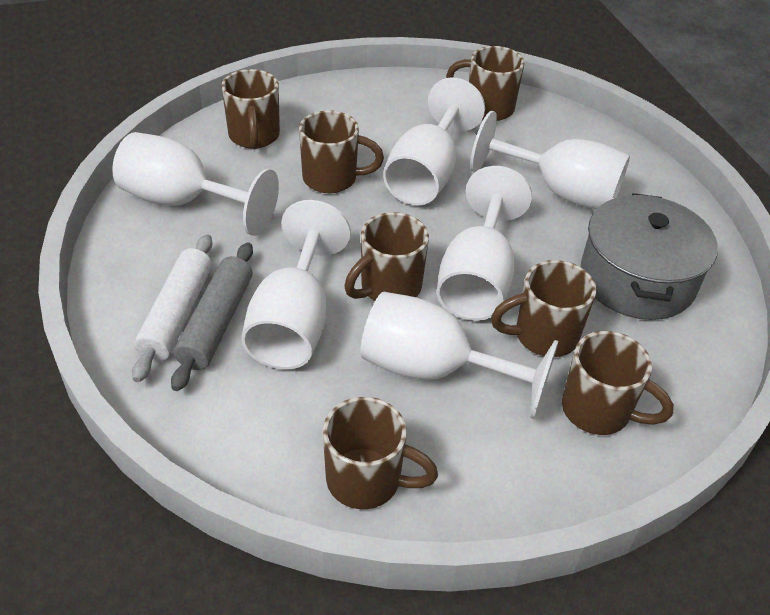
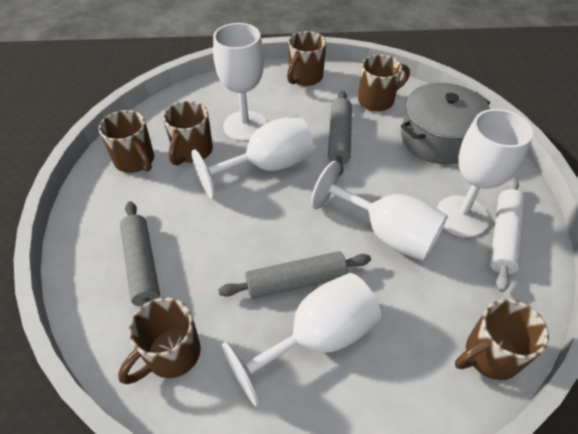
brown mug: 7 -> 6
grey rolling pin: 1 -> 3
white goblet: 6 -> 5

